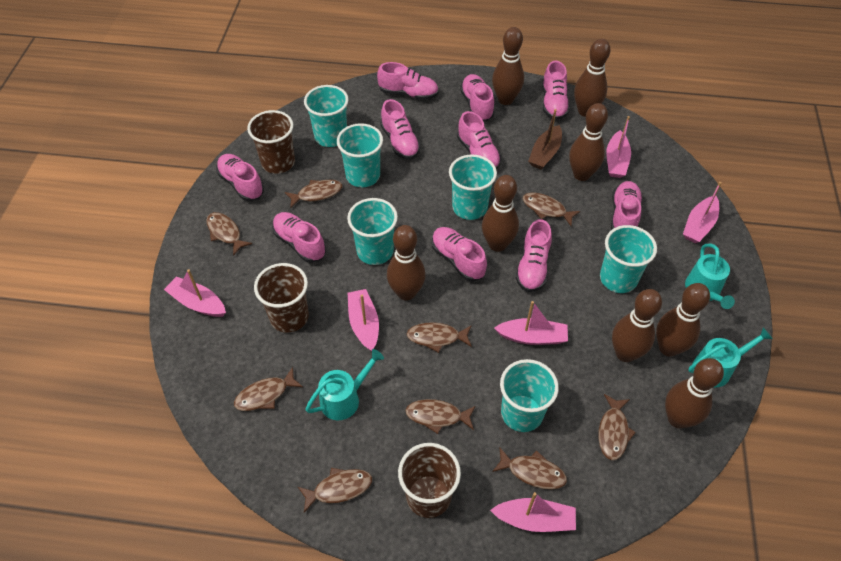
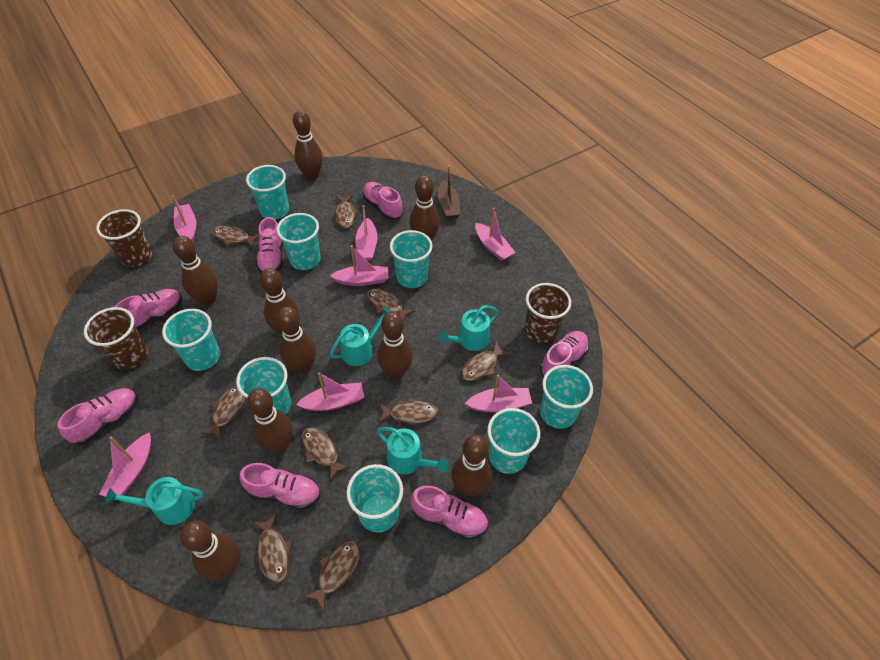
brown bowling pin: 8 -> 9
pink boat: 6 -> 7
pink shoe: 10 -> 7
turquoise cup: 6 -> 8
turquoise watering can: 3 -> 4

